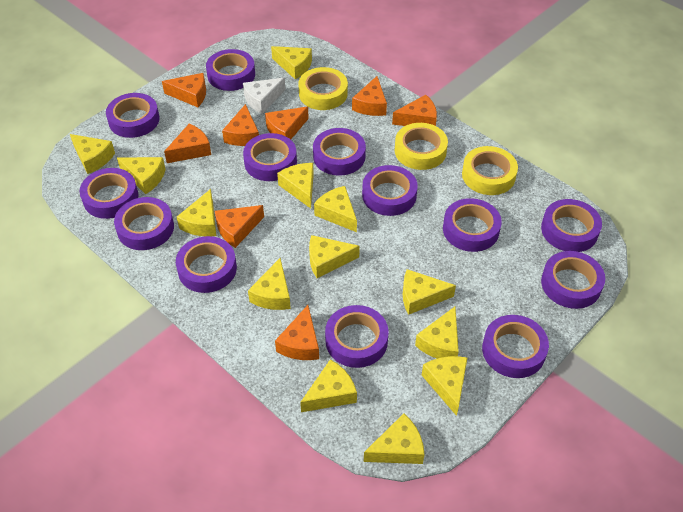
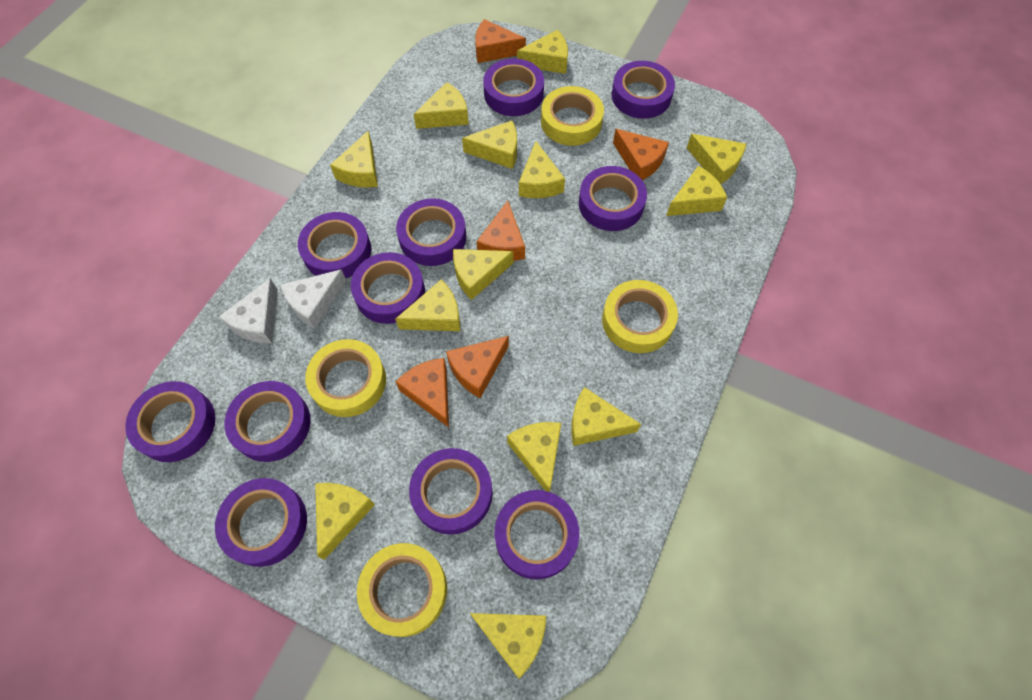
orange cheese: 8 -> 5
purple tape: 13 -> 11
white cheese: 1 -> 2
yellow tape: 3 -> 4

